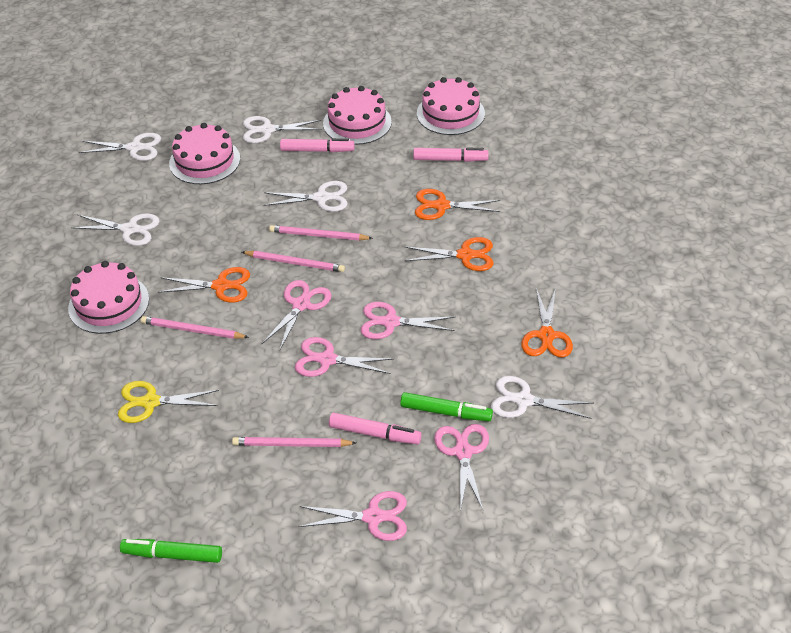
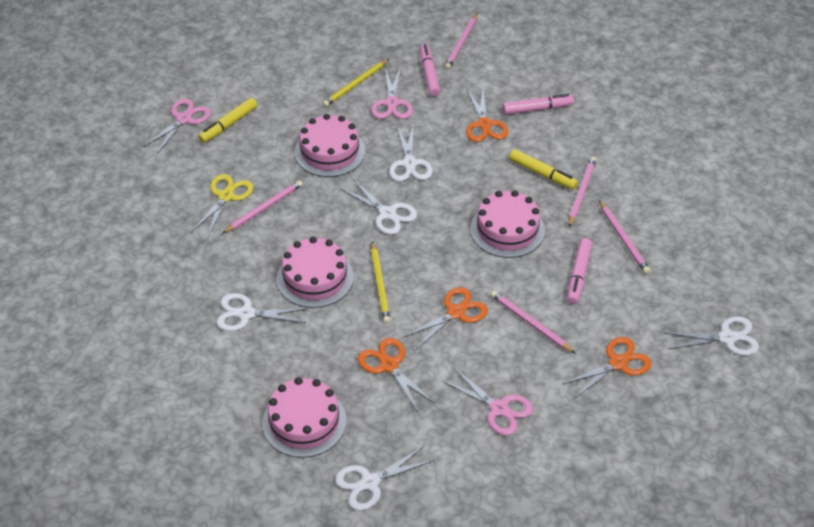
green marker: 2 -> 0
pink pencil: 4 -> 5
pink scissors: 5 -> 3
yellow marker: 0 -> 2
yellow pencil: 0 -> 2

